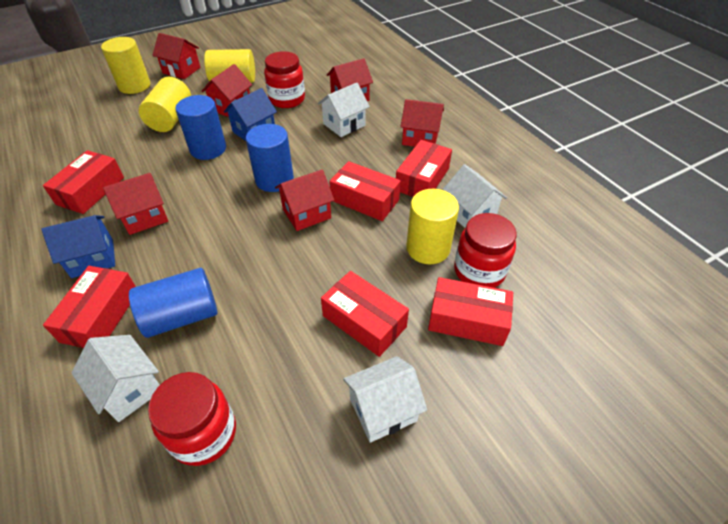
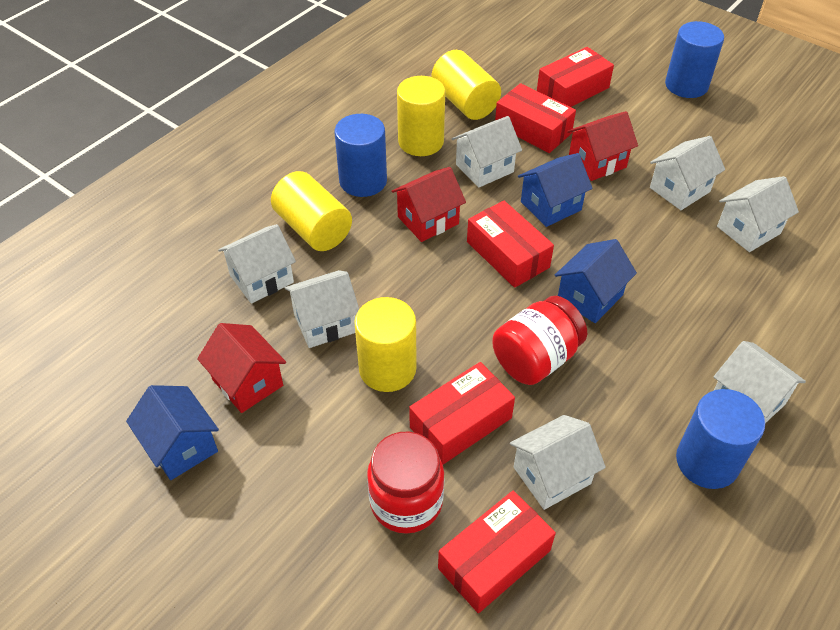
blue house: 2 -> 3
red box: 6 -> 5
red house: 6 -> 3
red jar: 3 -> 2
white house: 4 -> 7

